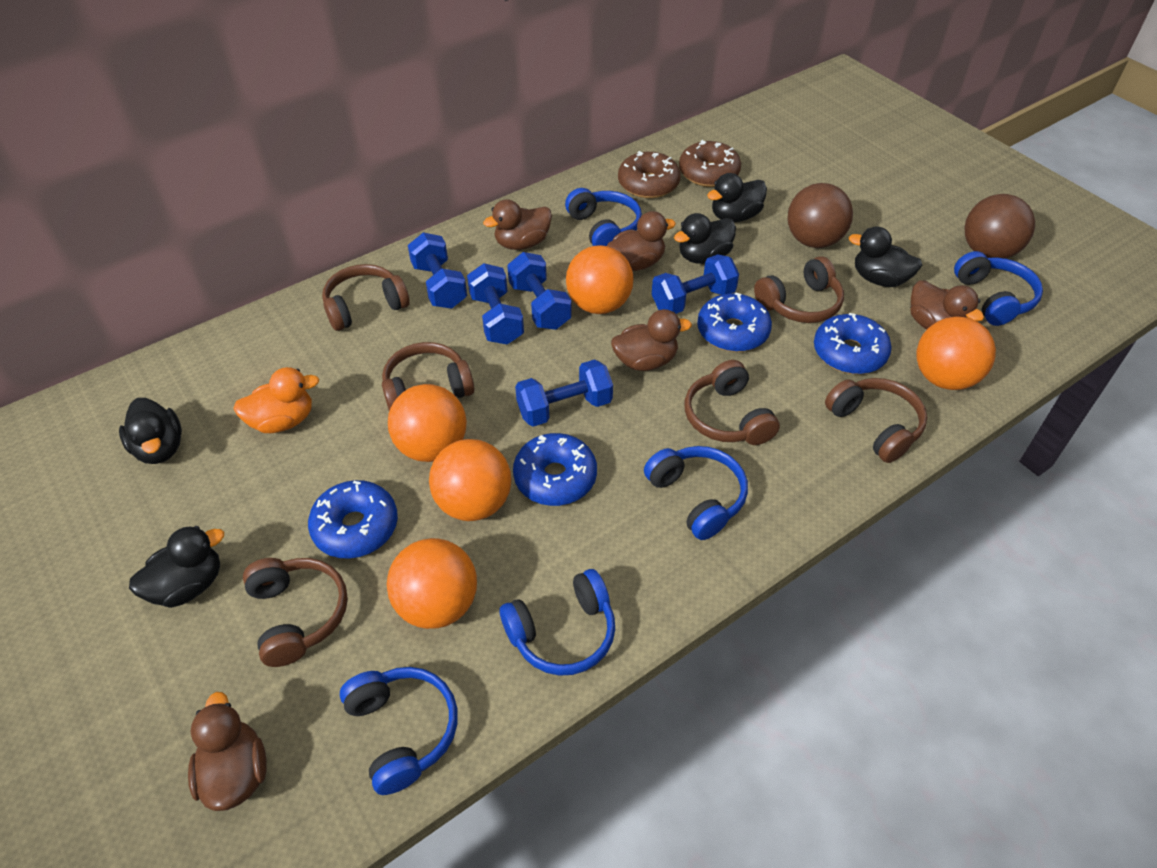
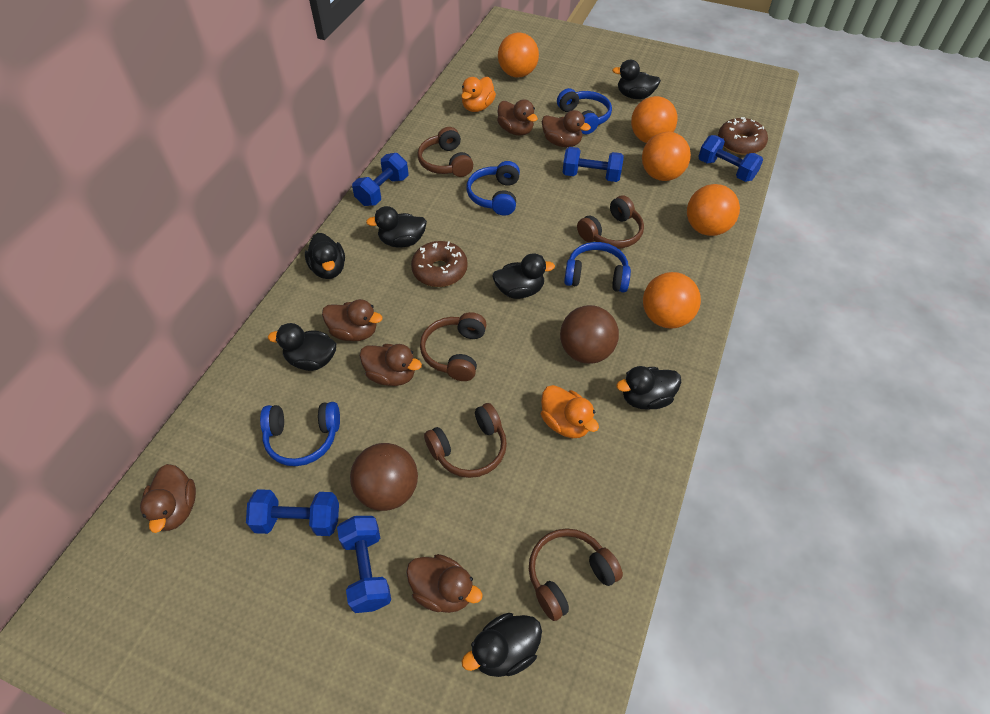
black duck: 5 -> 7
blue donut: 4 -> 0
blue headphones: 5 -> 4
brown duck: 5 -> 6
brown headphones: 6 -> 5
orange duck: 1 -> 2

